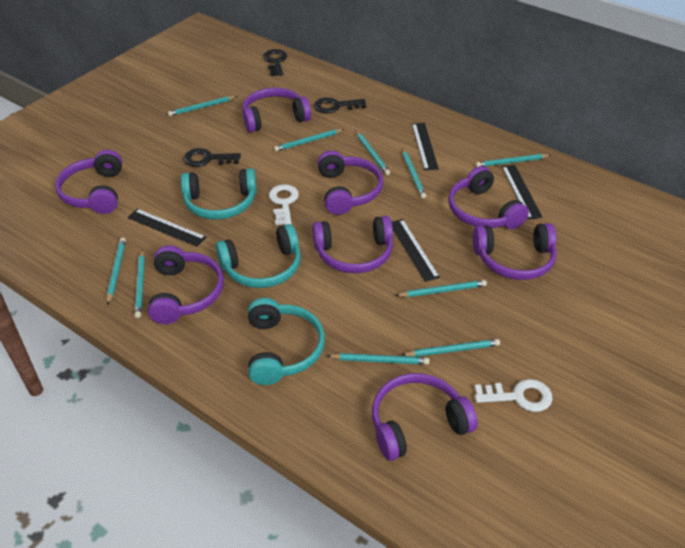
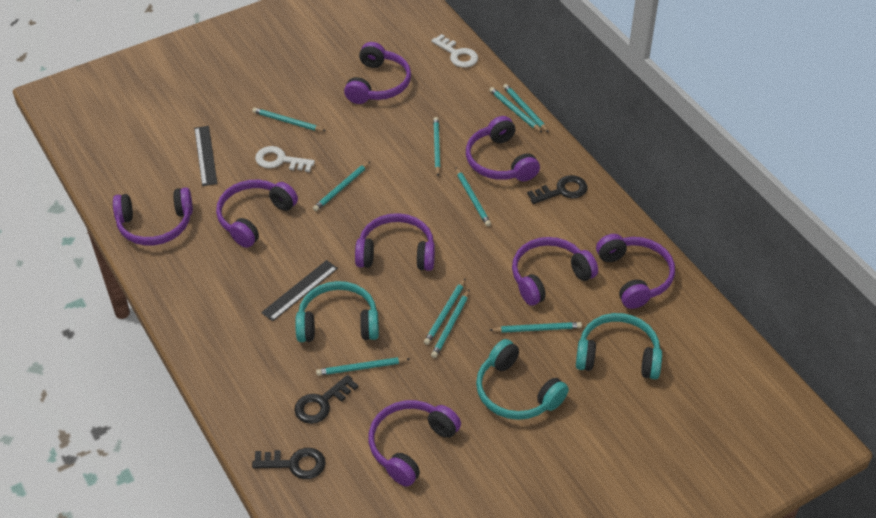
black ruler: 4 -> 2

